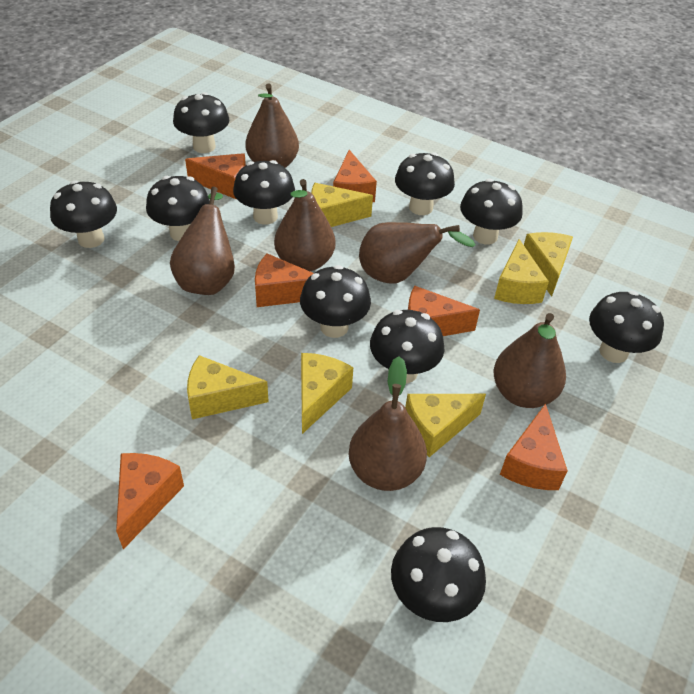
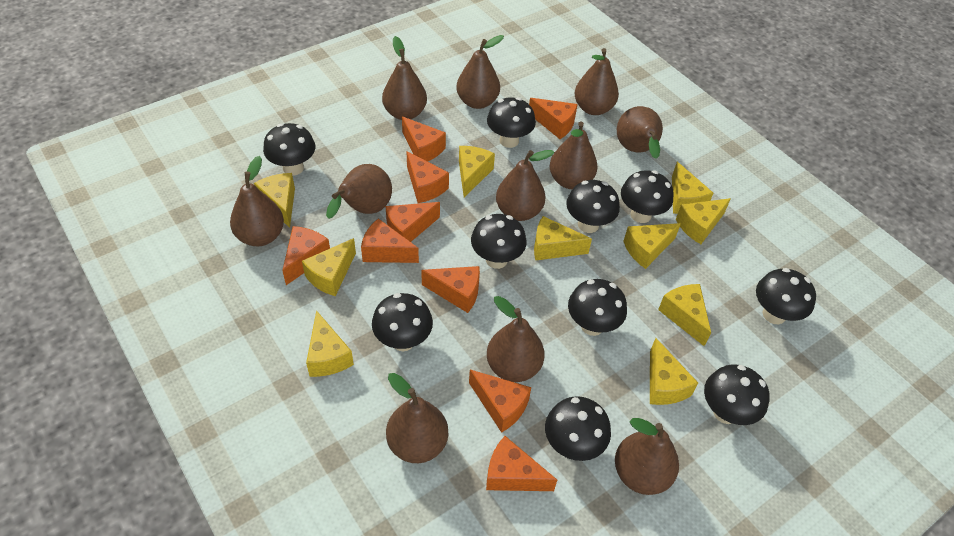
brown pear: 6 -> 11
orange cheese: 6 -> 9
yellow cheese: 6 -> 10

